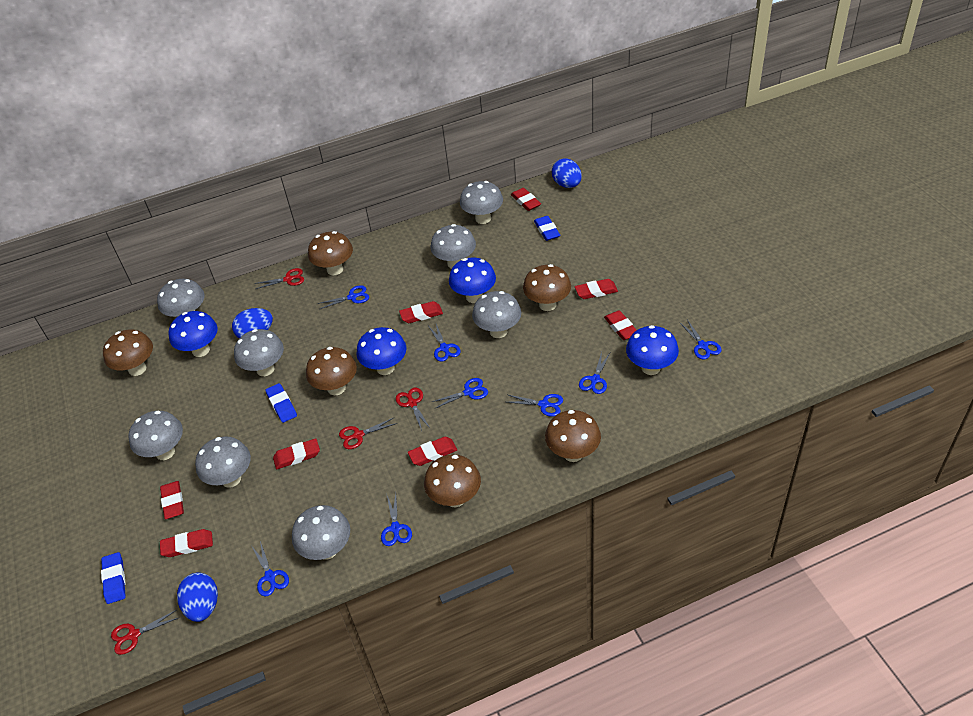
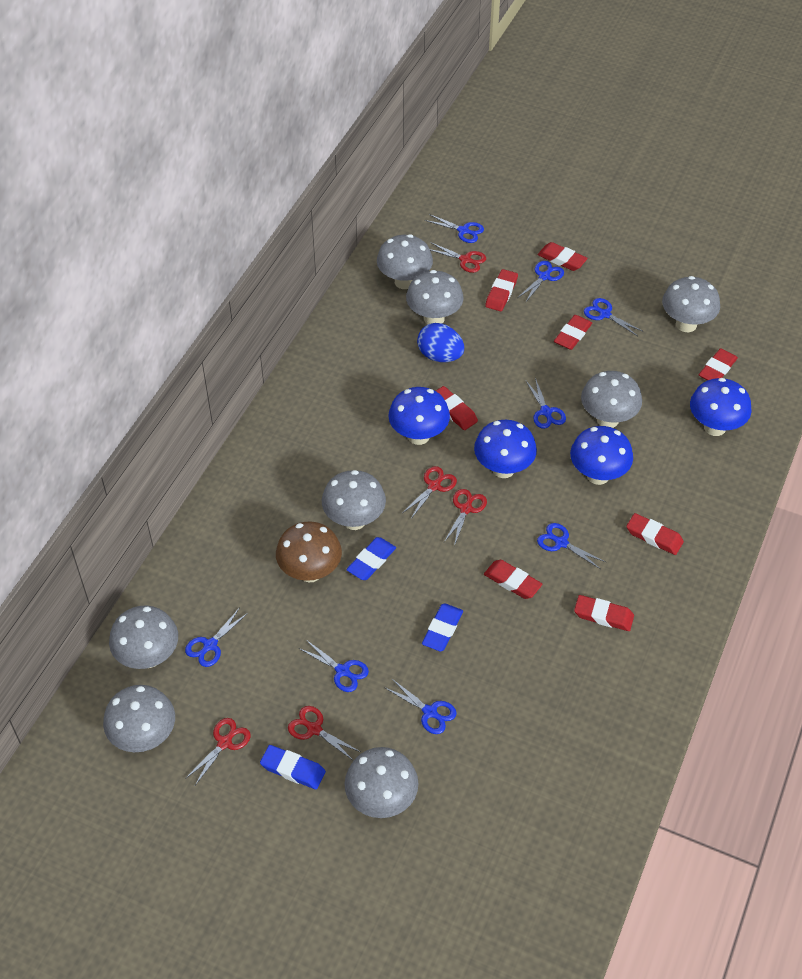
blue egg: 3 -> 1
brown mushroom: 6 -> 1
red scissors: 4 -> 5

